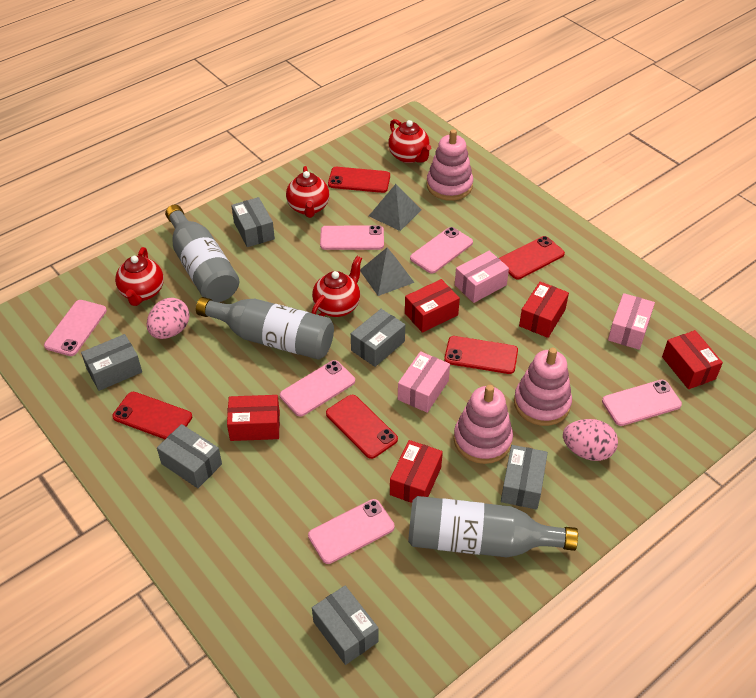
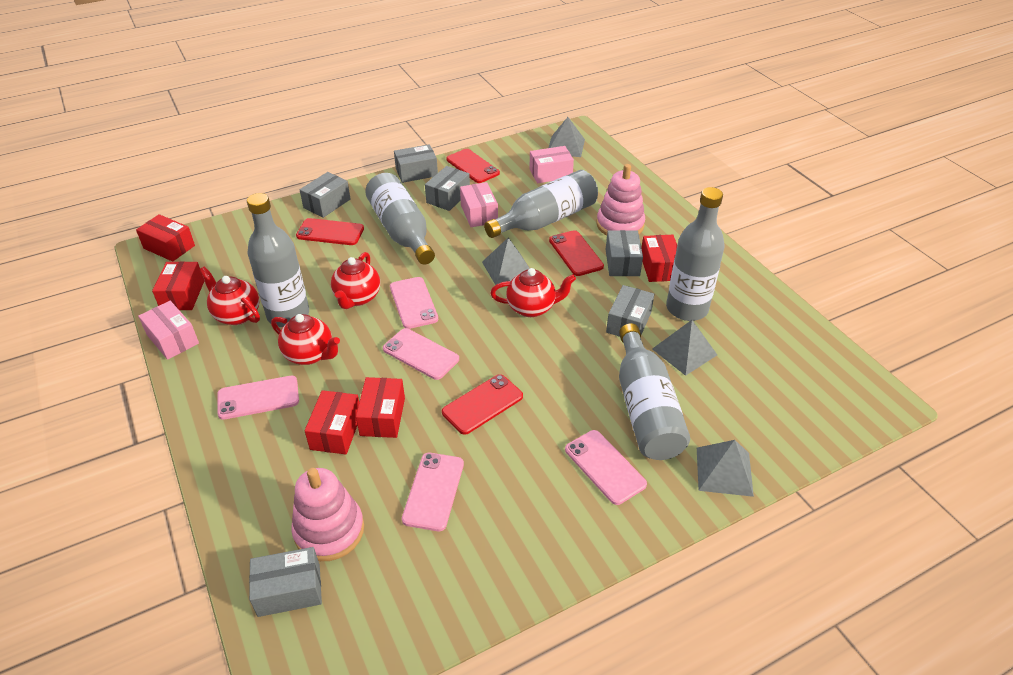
grey bottle: 3 -> 5
grey pyramid: 2 -> 4
pink egg: 2 -> 0
pink phone: 6 -> 5
pink stacking toy: 3 -> 2
red phone: 5 -> 4

